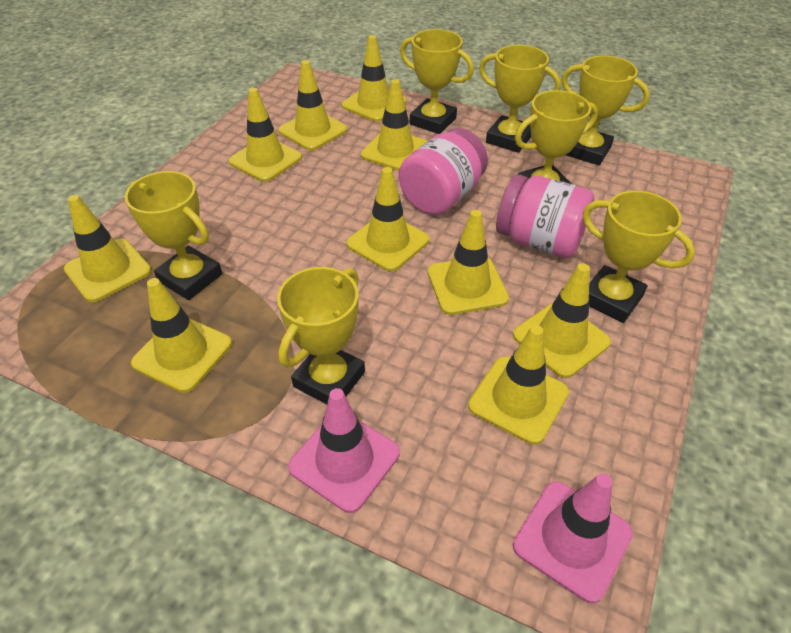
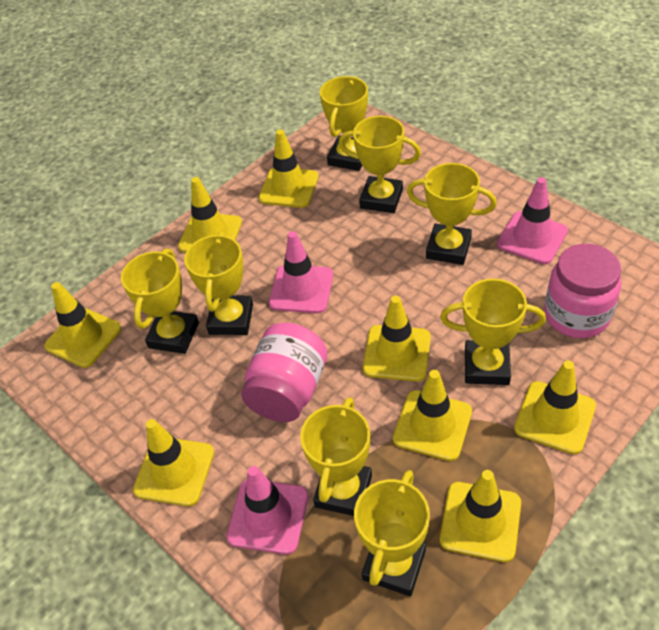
pink traffic cone: 2 -> 3
yellow traffic cone: 10 -> 8
yellow trophy: 7 -> 8

